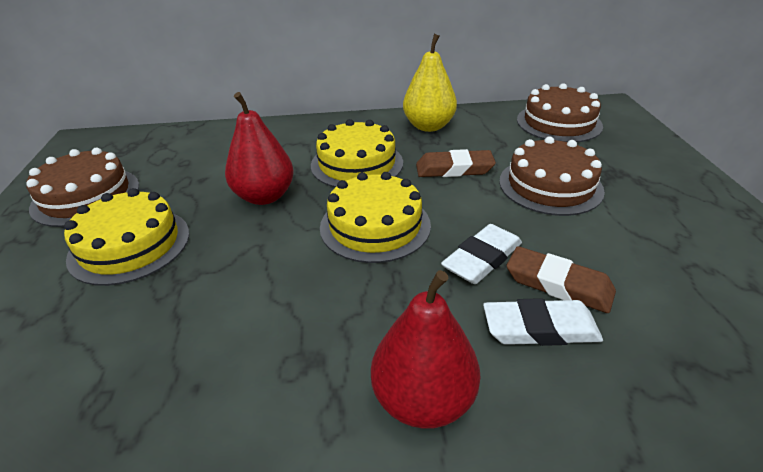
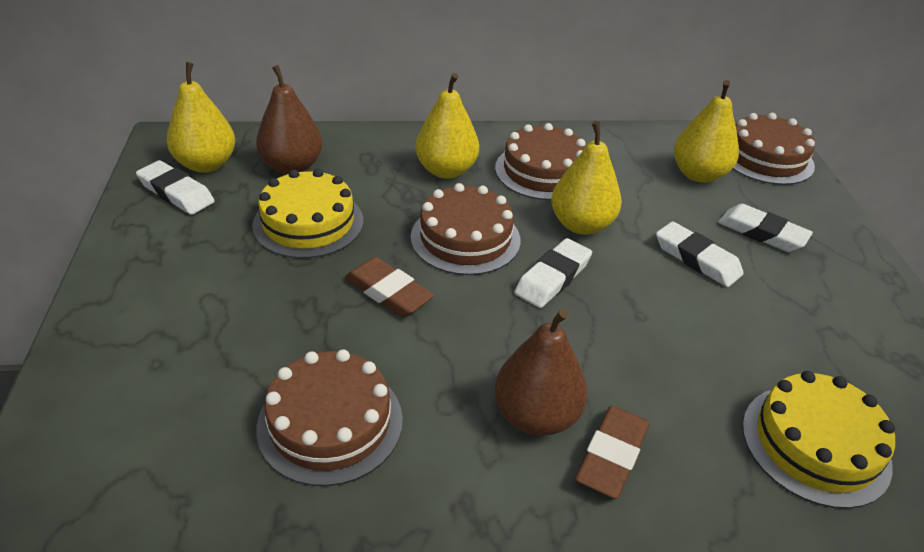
brown cake: 3 -> 4
brown pear: 0 -> 2
red pear: 2 -> 0
white eraser: 2 -> 4
yellow cake: 3 -> 2
yellow pear: 1 -> 4

